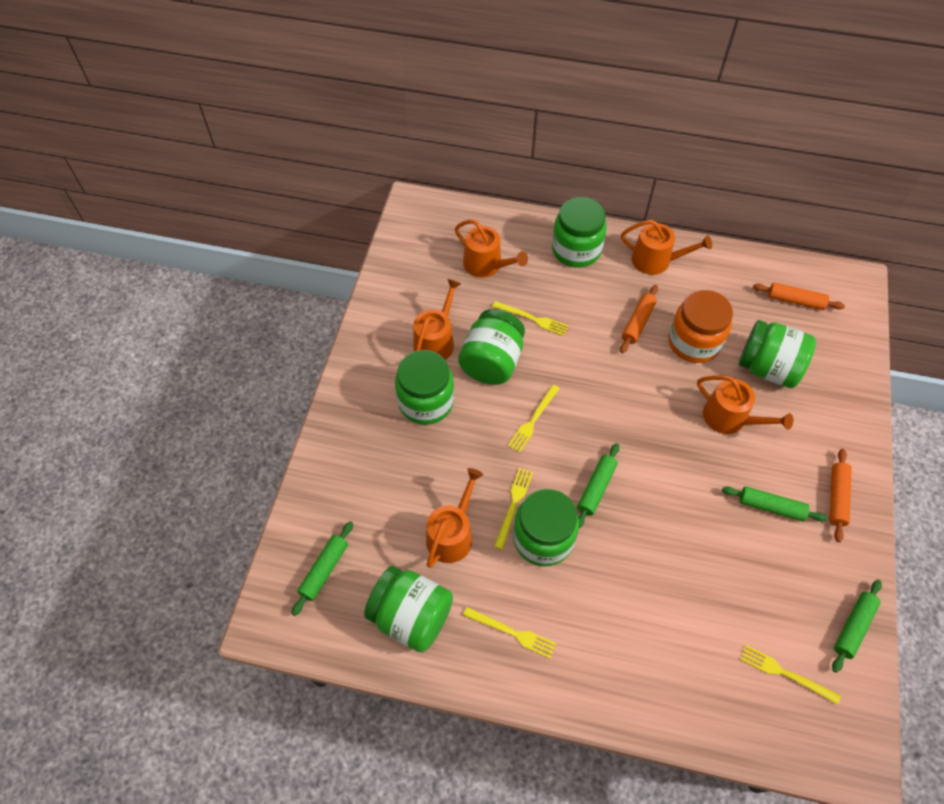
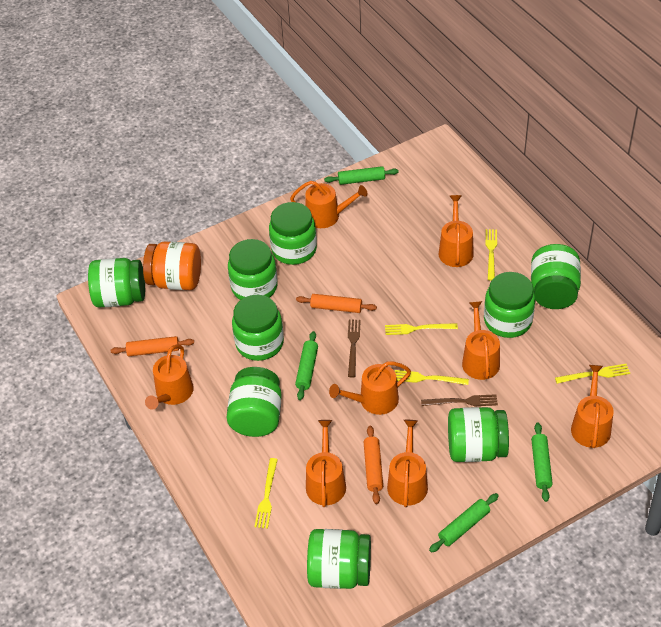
brown fork: 0 -> 2
green jar: 6 -> 9
orange watering can: 5 -> 8

